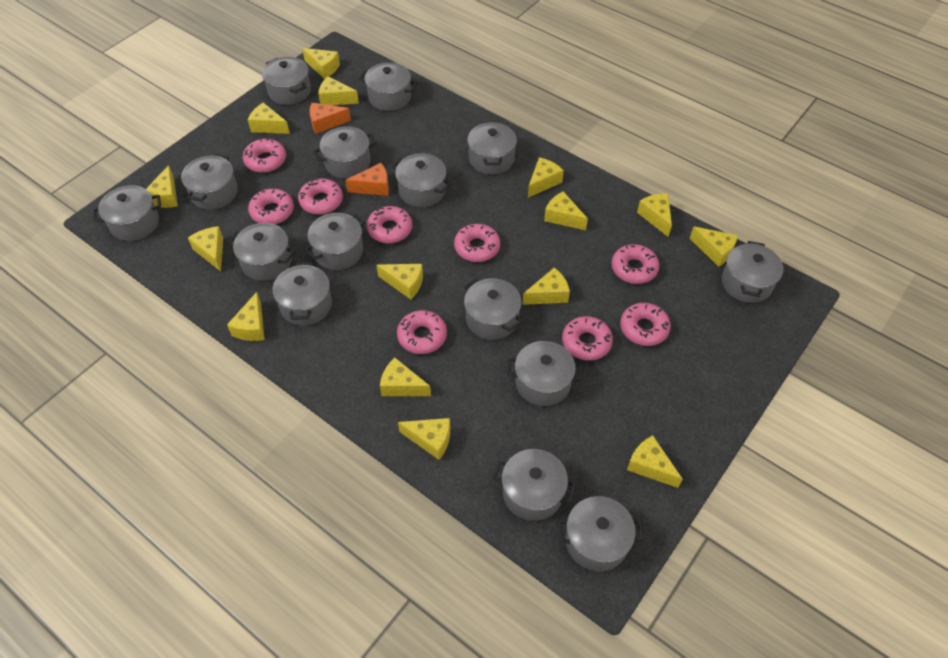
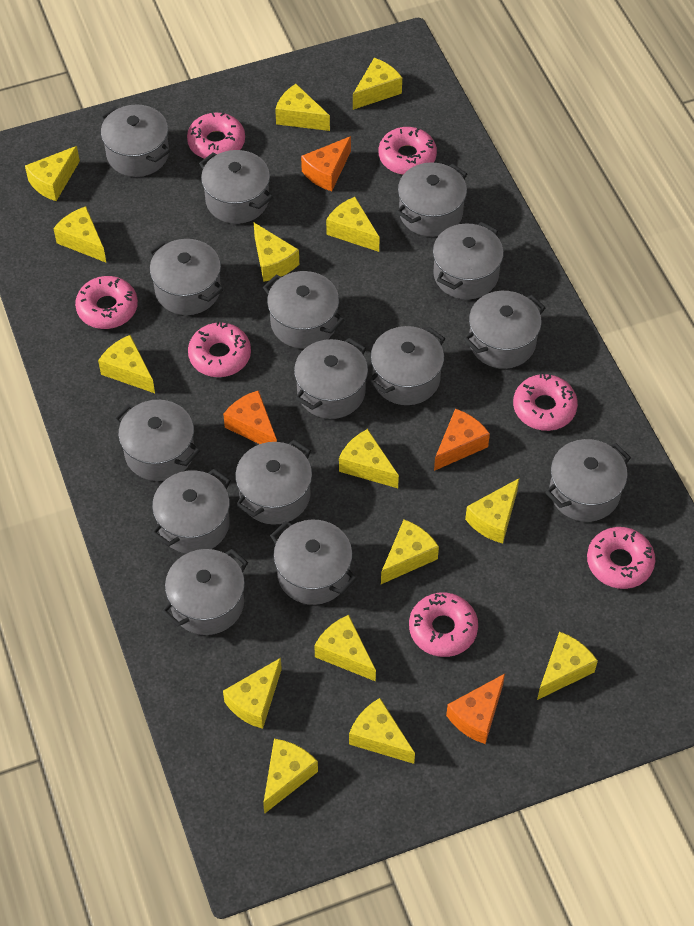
orange cheese: 2 -> 4
pink donut: 9 -> 7

